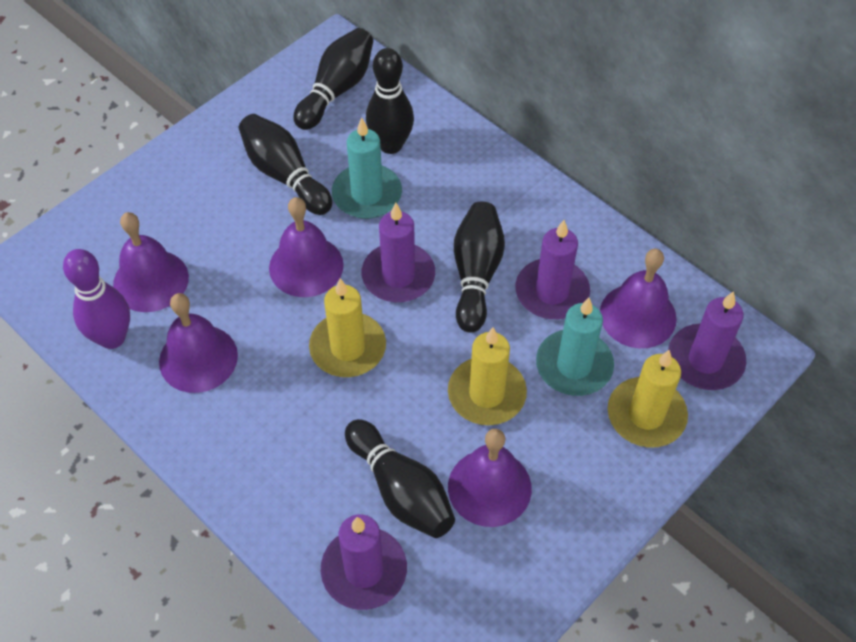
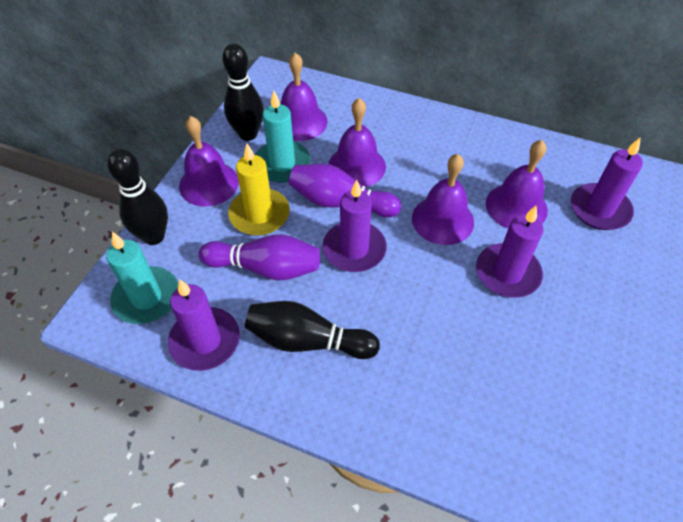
black bowling pin: 5 -> 3
purple bowling pin: 1 -> 2
yellow candle: 3 -> 1

